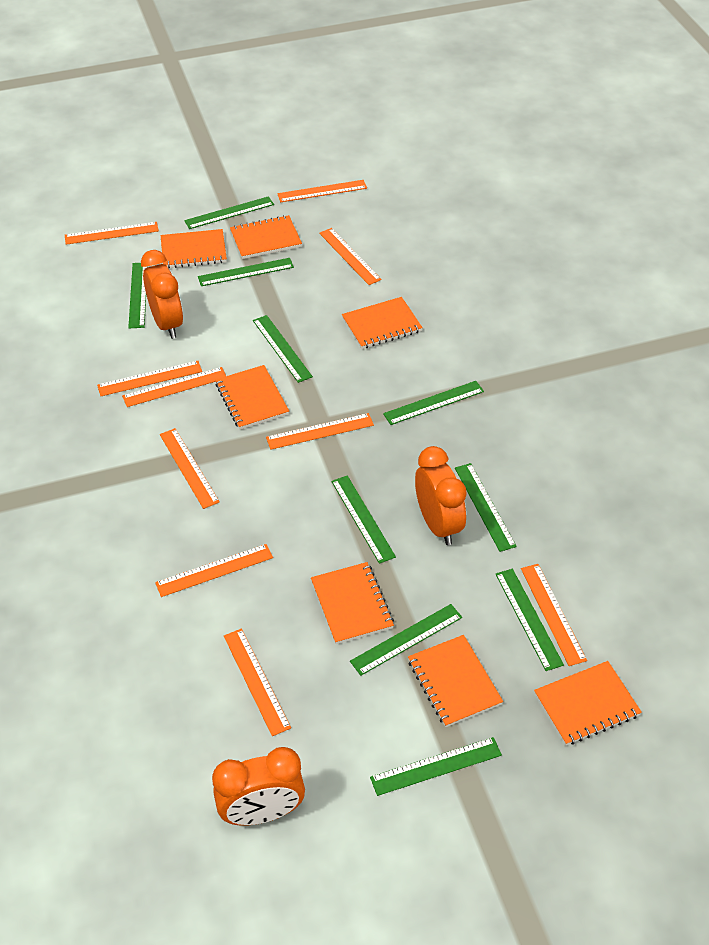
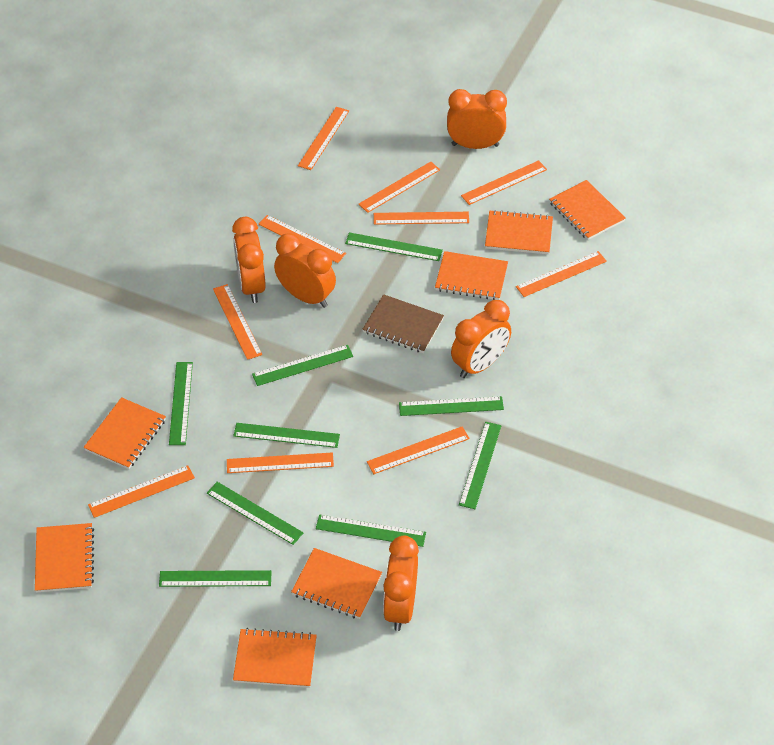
brown notebook: 0 -> 1
green ruler: 10 -> 9
orange clock: 3 -> 5

